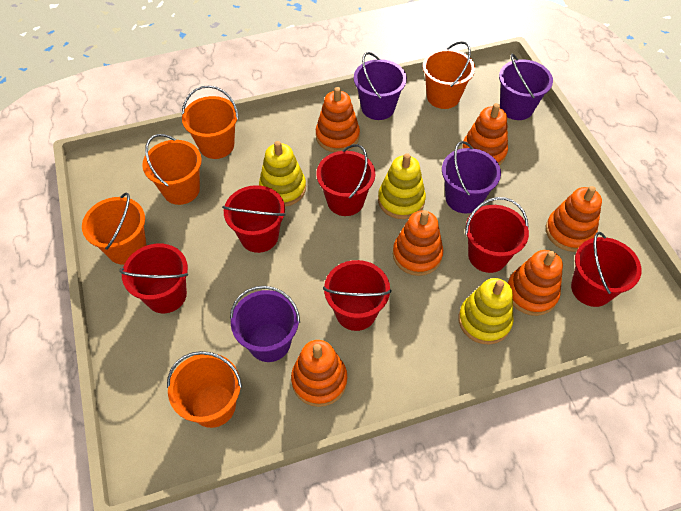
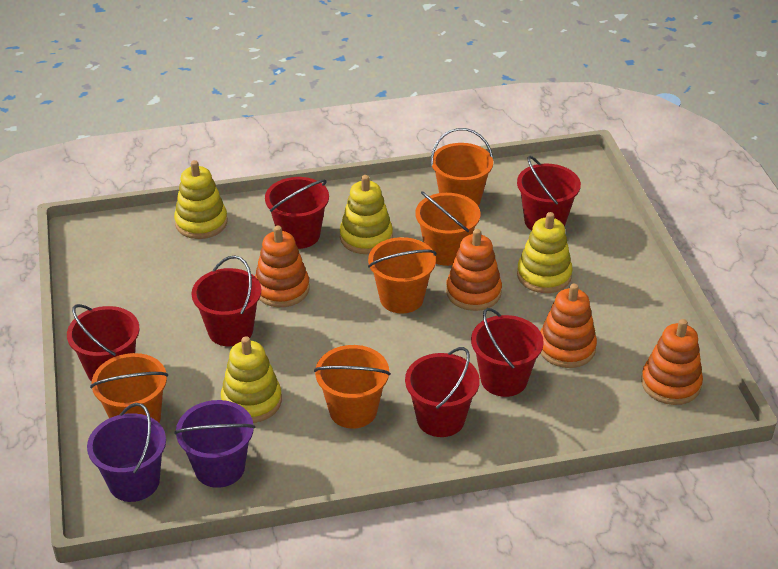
orange stacking toy: 6 -> 4
purple bucket: 4 -> 2
yellow stacking toy: 3 -> 4

